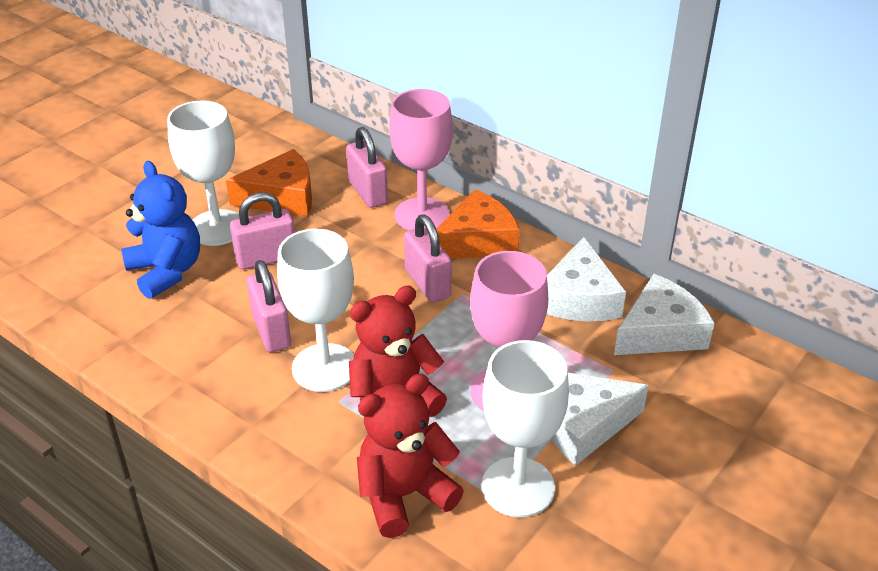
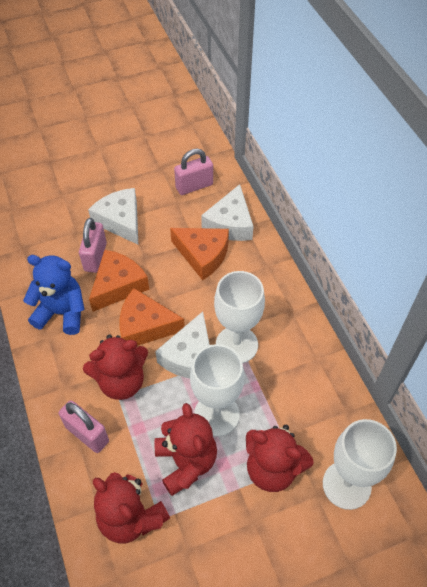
orange cheese: 2 -> 3
pink goblet: 2 -> 0
pink padlock: 4 -> 3
red teddy bear: 2 -> 4

